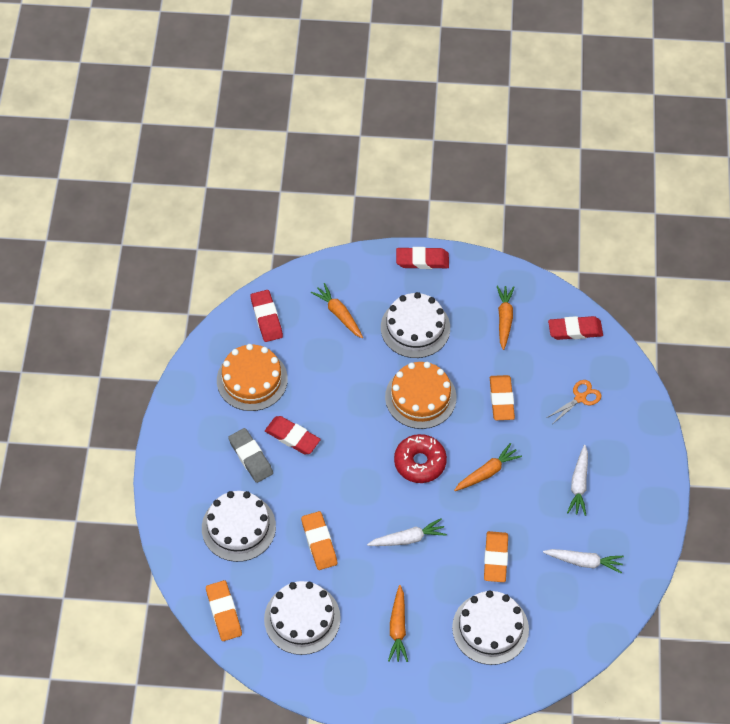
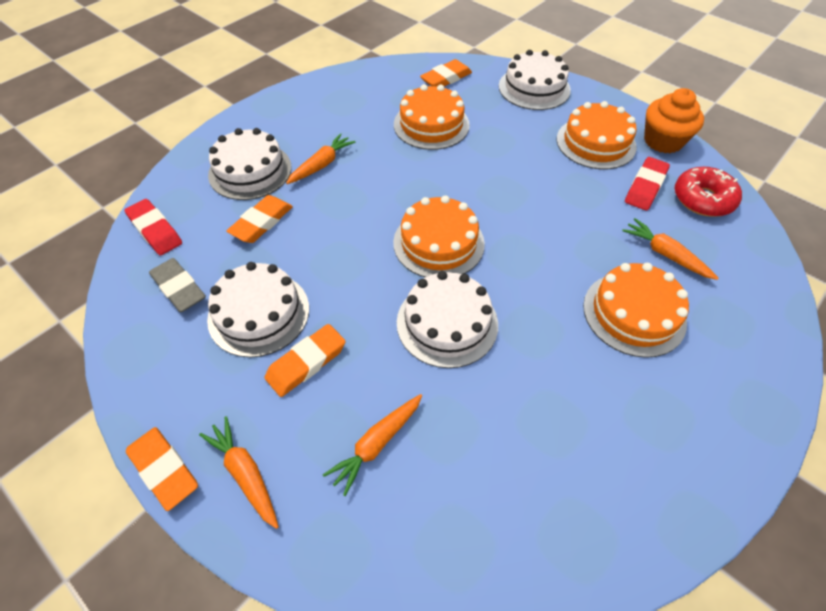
orange cake: 2 -> 4
orange cupcake: 0 -> 1
orange scissors: 1 -> 0
red eraser: 4 -> 2
white carrot: 3 -> 0

